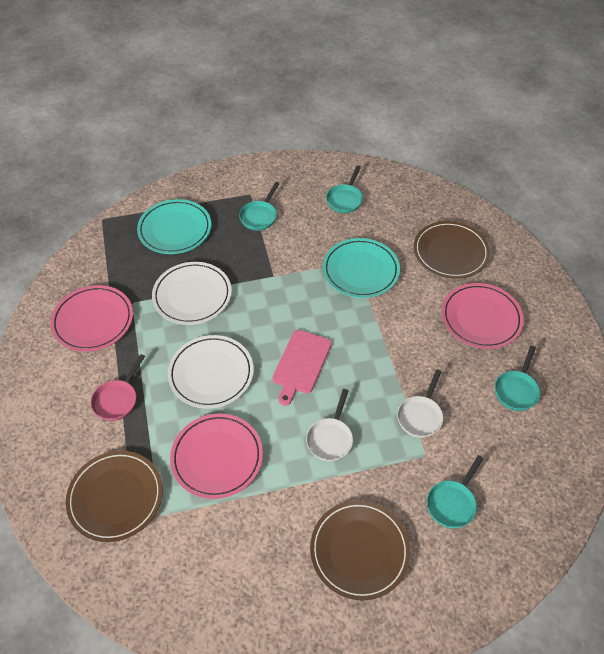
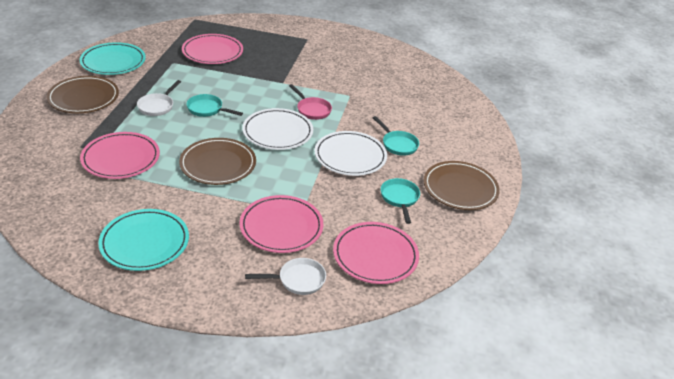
pink cutting board: 1 -> 0
pink plate: 3 -> 4
turquoise pan: 4 -> 3

